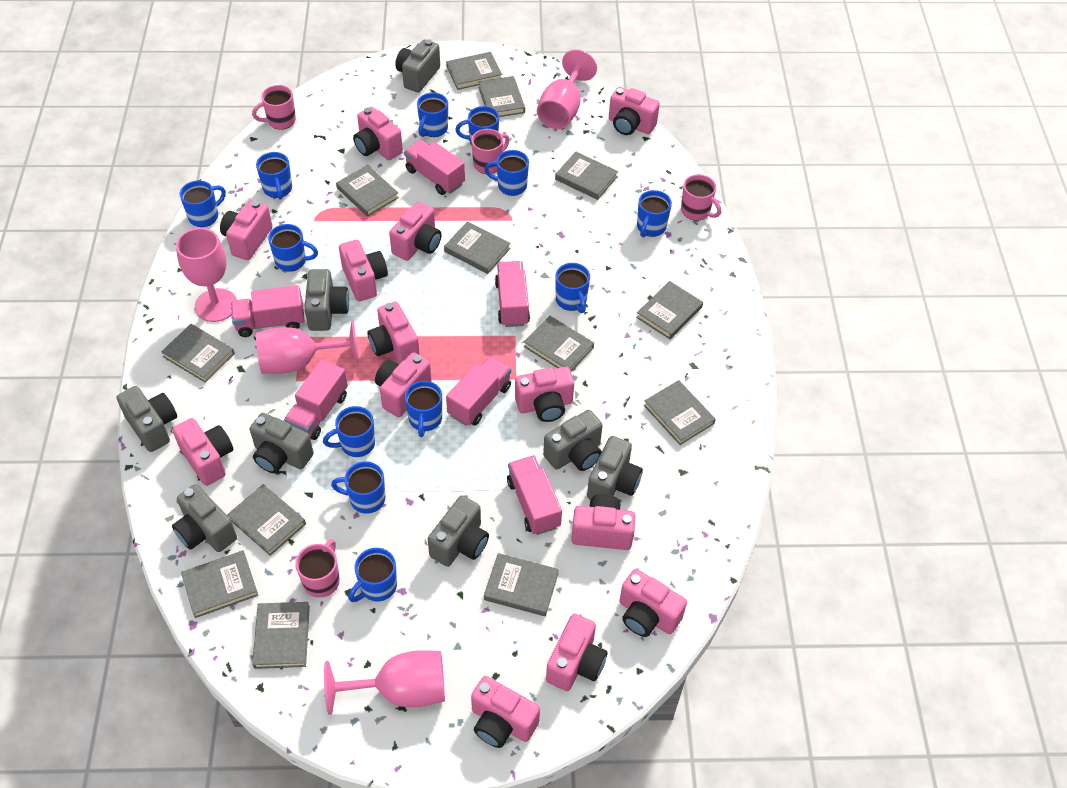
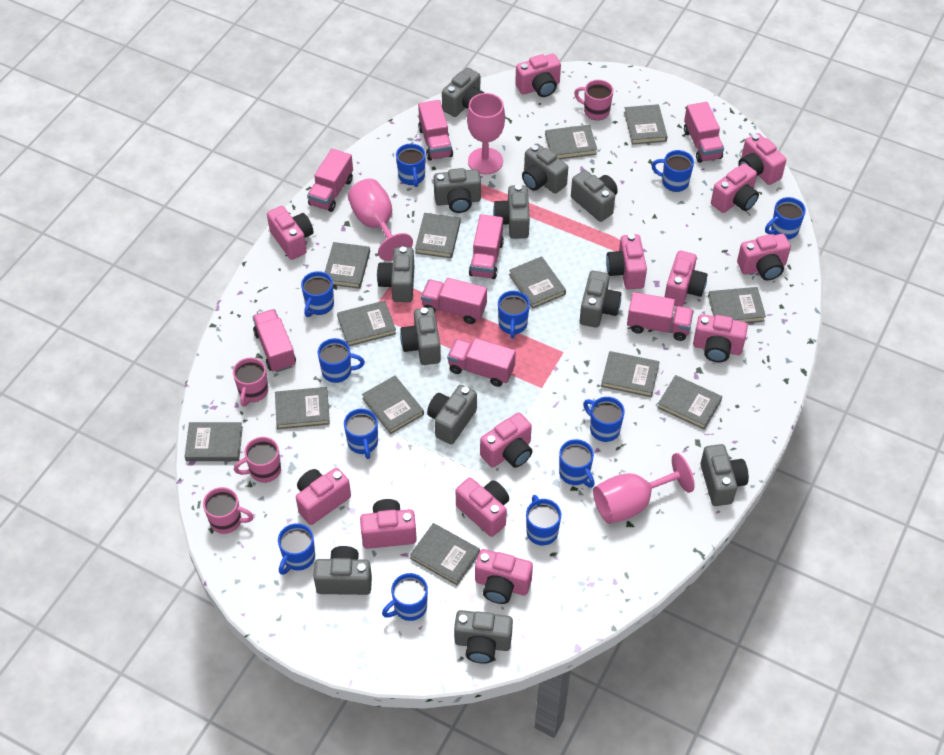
grey camera: 8 -> 12
pink goblet: 4 -> 3
pink truck: 6 -> 8

